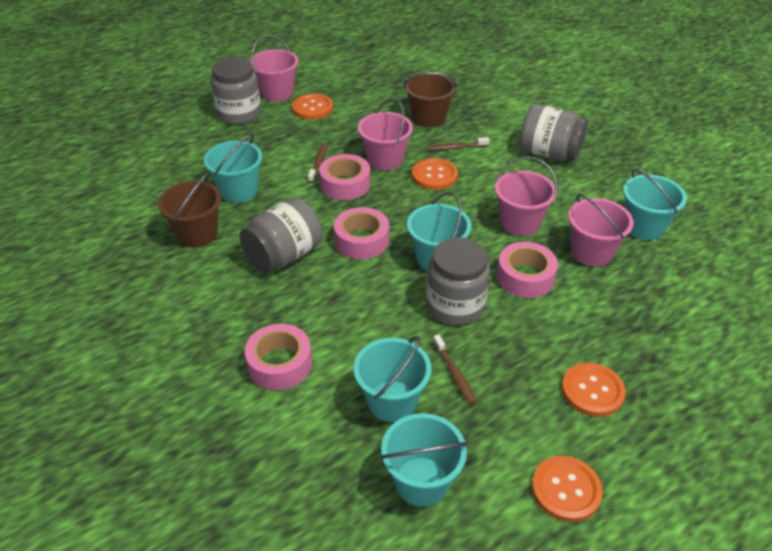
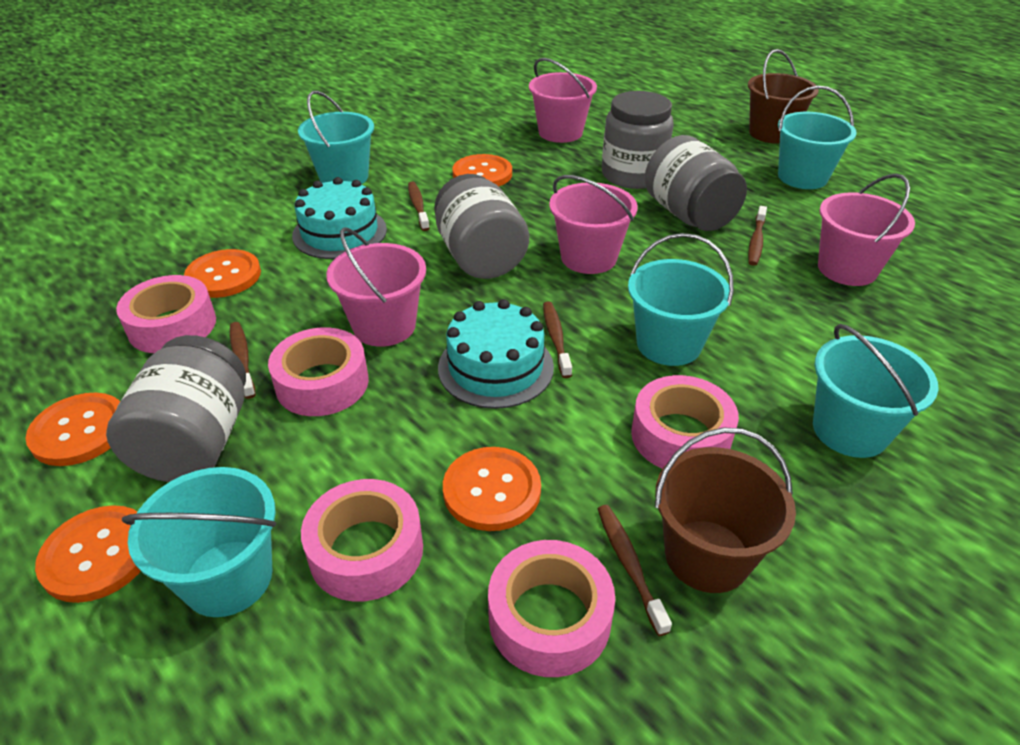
brown toothbrush: 3 -> 5
orange button: 4 -> 5
pink tape: 4 -> 5
turquoise cake: 0 -> 2

